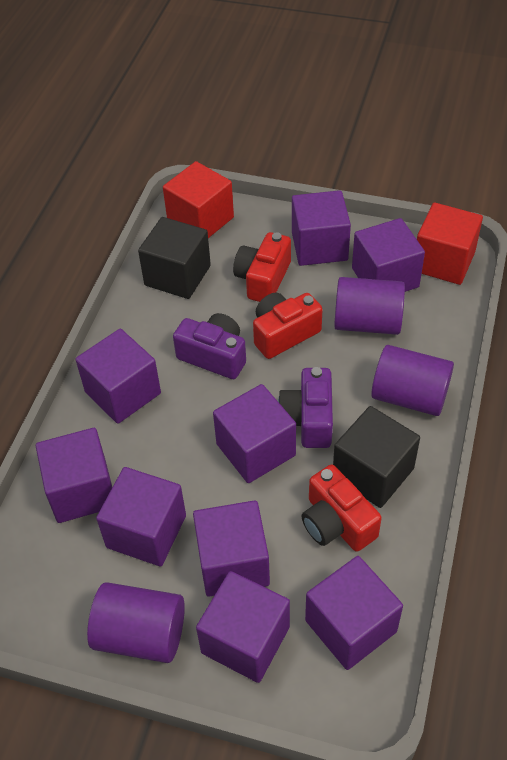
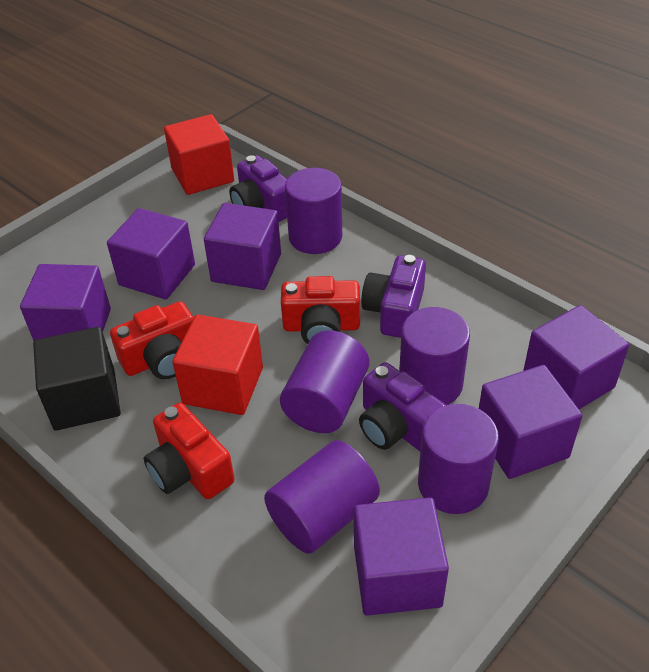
black cube: 2 -> 1
purple camera: 2 -> 3
purple cube: 9 -> 6
purple cylinder: 3 -> 5

